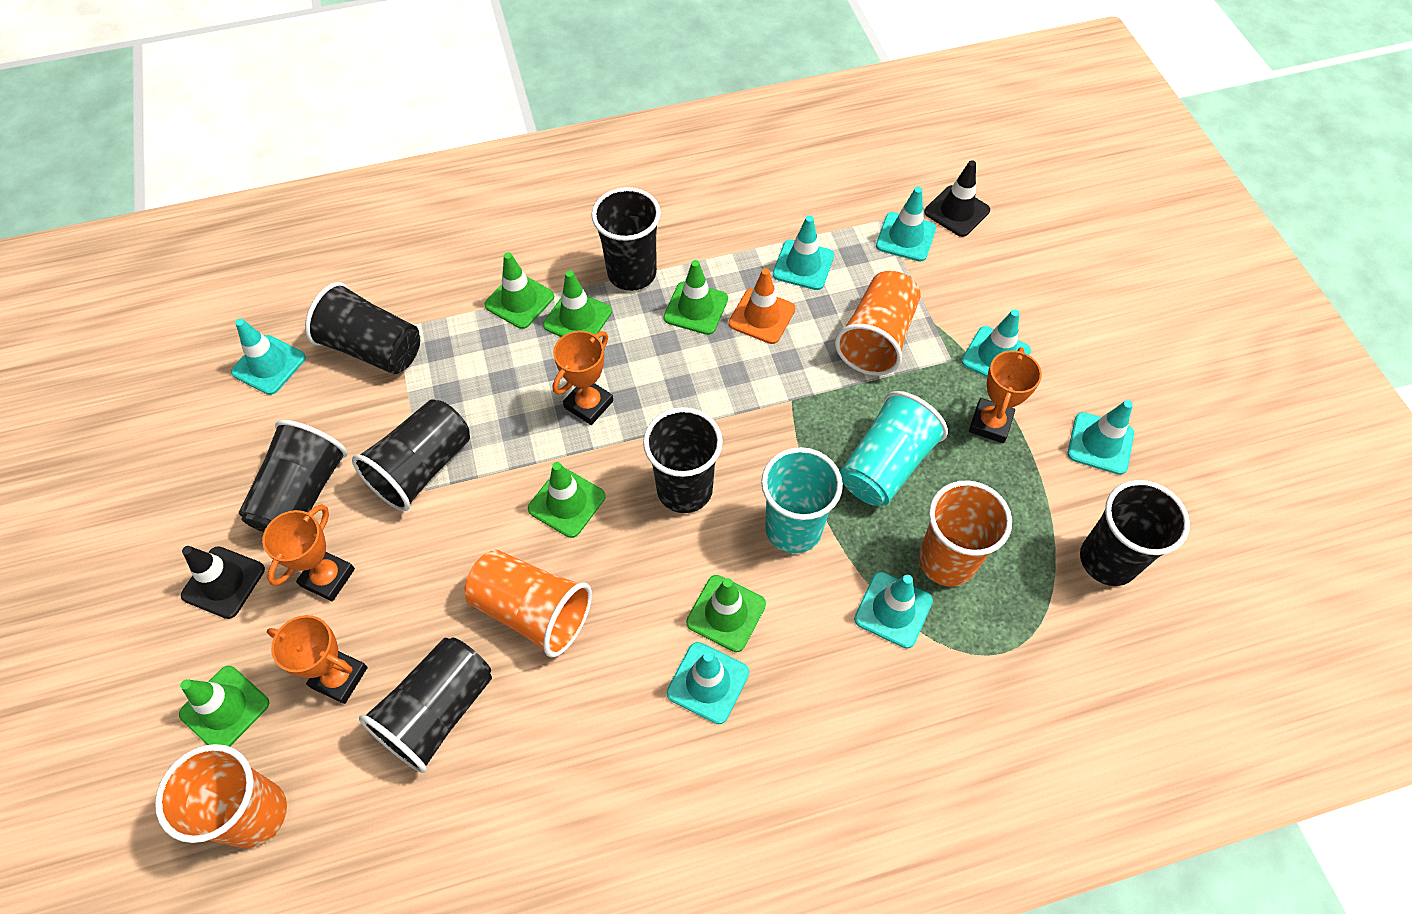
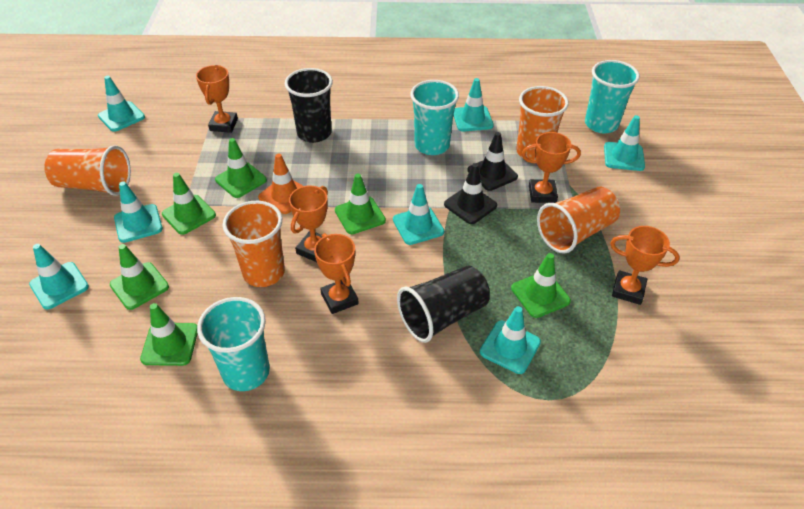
black cup: 7 -> 2
orange trophy: 4 -> 5
turquoise cup: 2 -> 3

